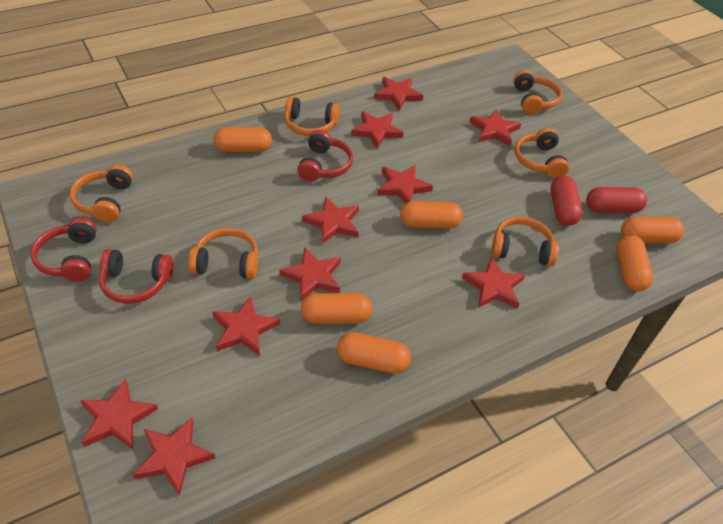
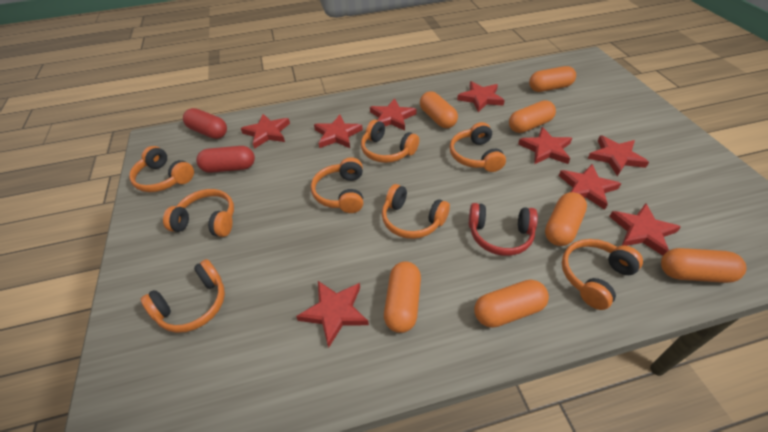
orange capsule: 6 -> 7
orange headphones: 6 -> 8
red headphones: 3 -> 1
red star: 10 -> 9

